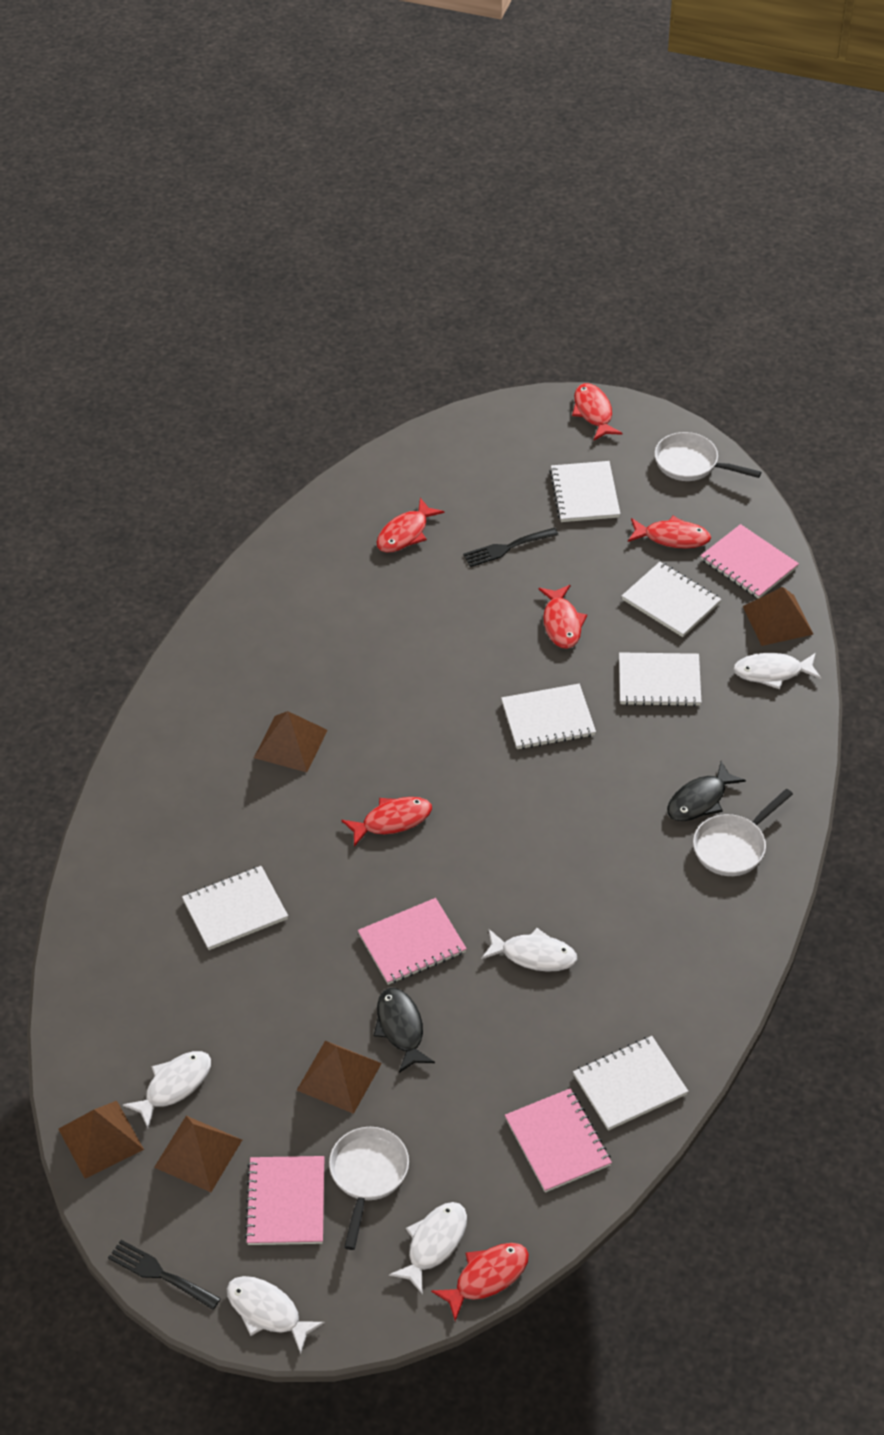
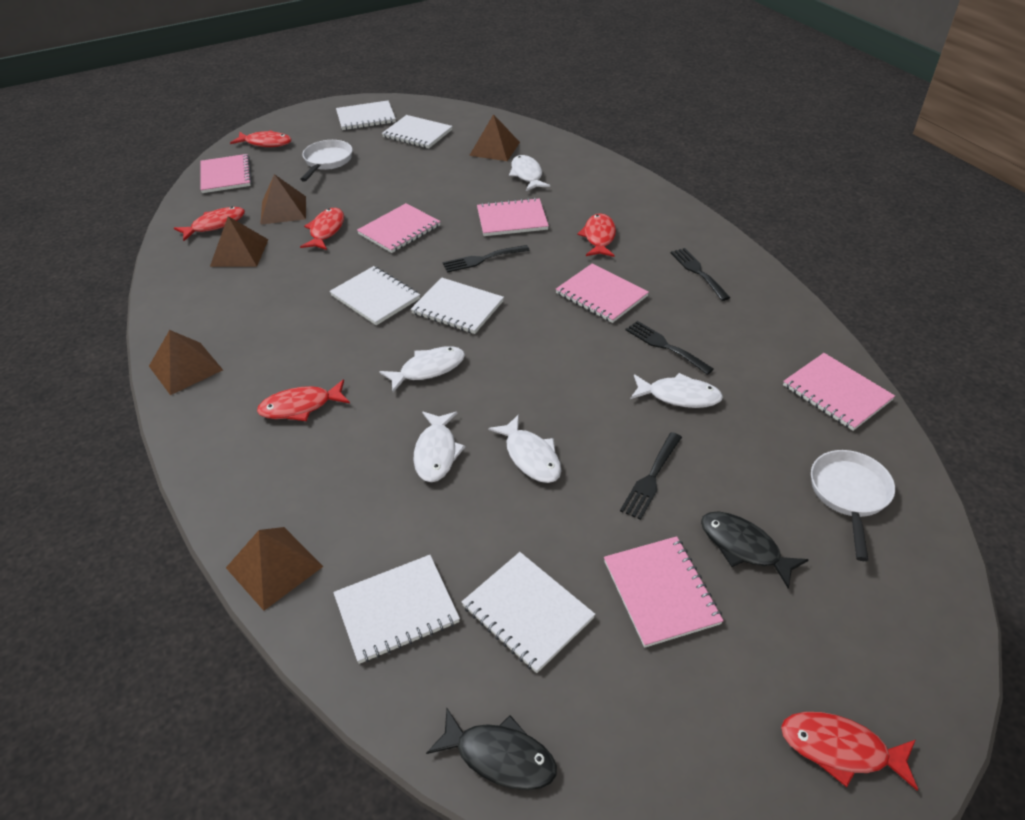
black fork: 2 -> 4
pink notebook: 4 -> 6
white pan: 3 -> 2

